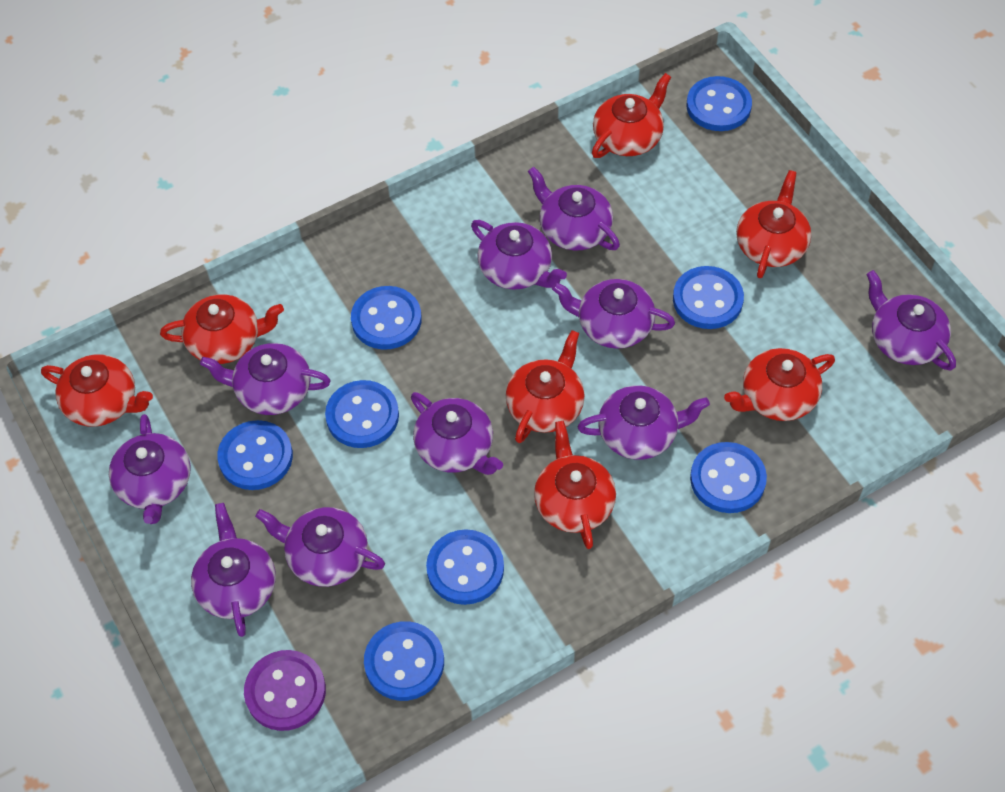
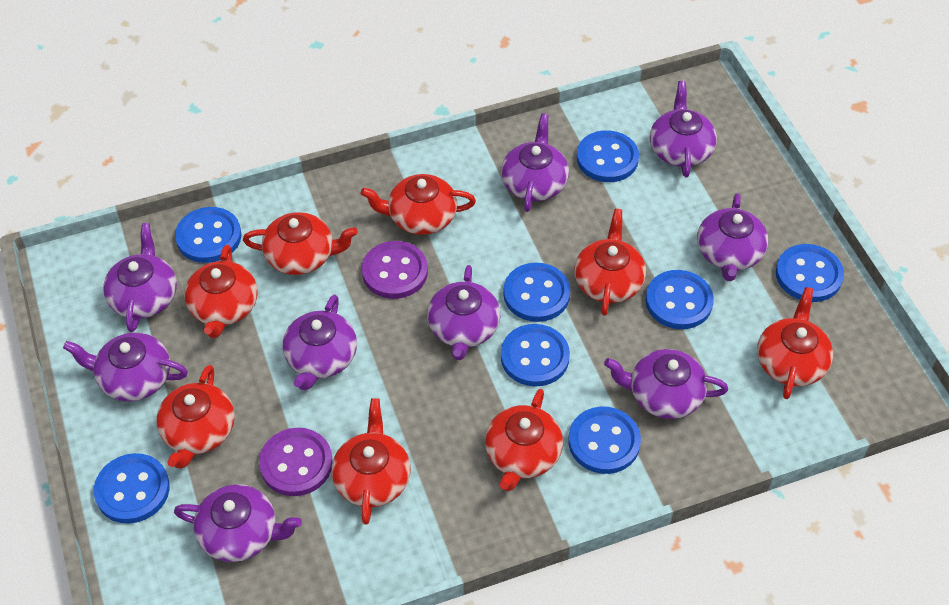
purple button: 1 -> 2
purple teapot: 10 -> 9
red teapot: 7 -> 8

